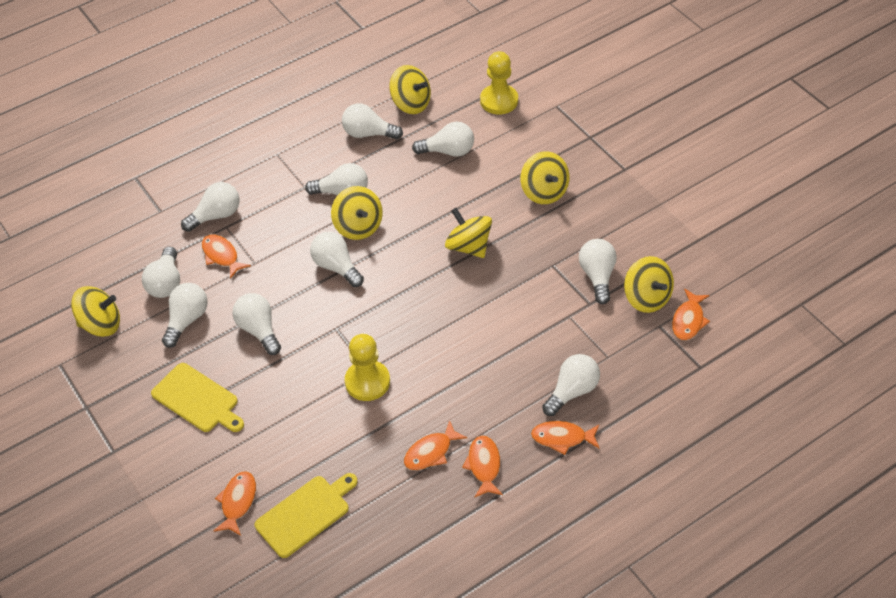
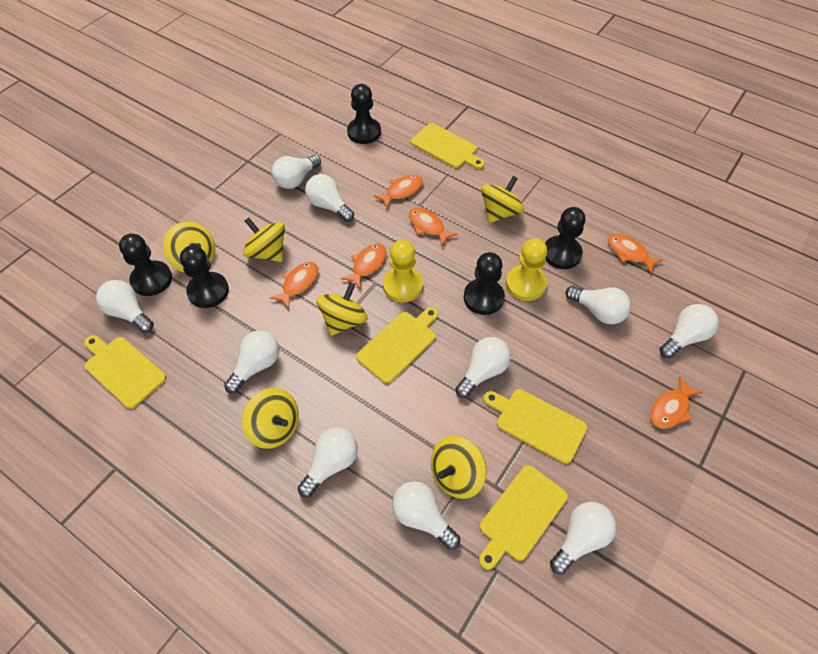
black pawn: 0 -> 5
yellow cutting board: 2 -> 5

